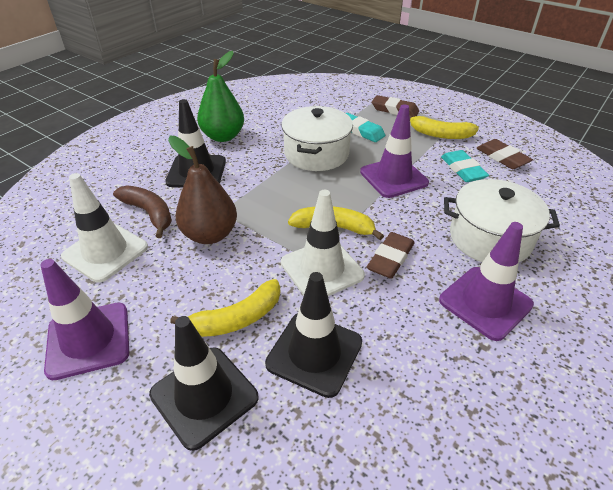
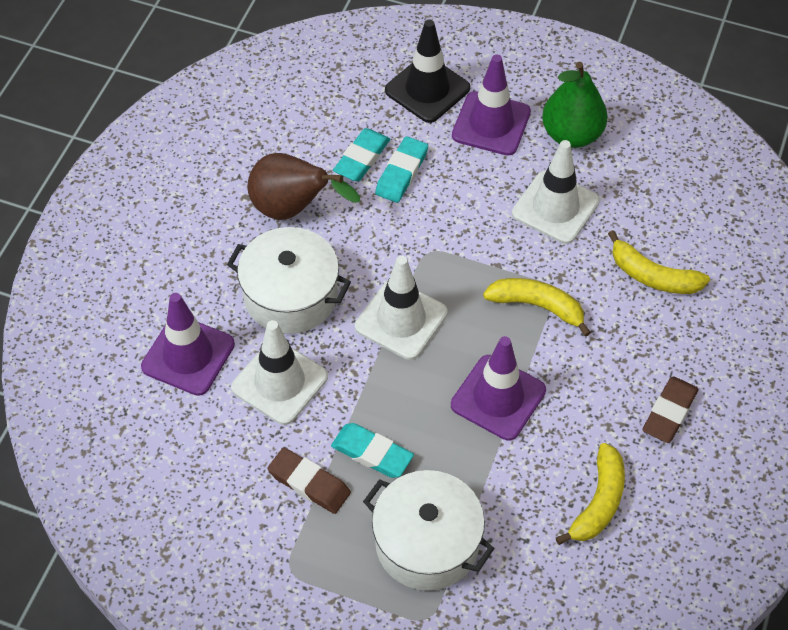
black traffic cone: 3 -> 1
brown banana: 1 -> 0
brown eraser: 3 -> 2
turquoise eraser: 2 -> 3
white traffic cone: 2 -> 3

